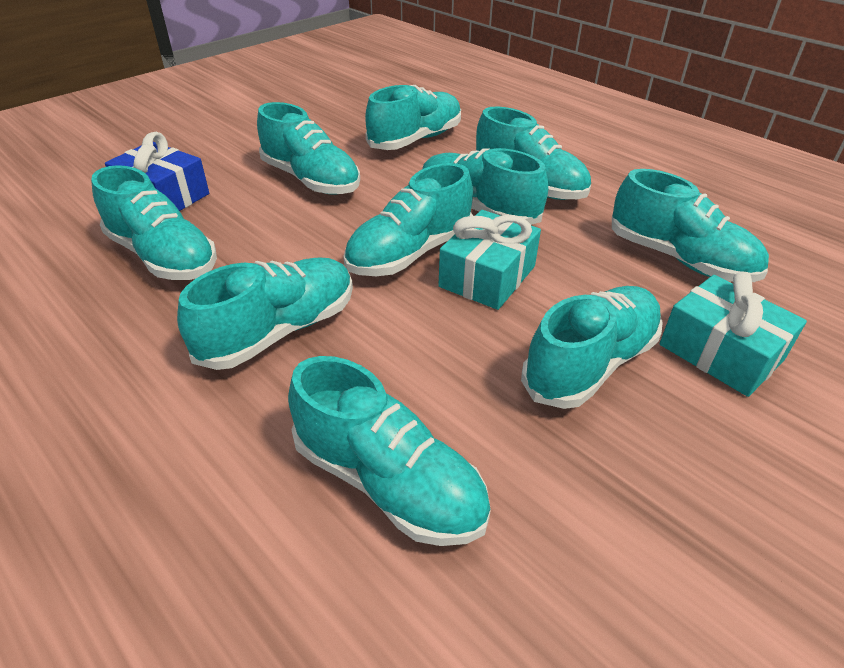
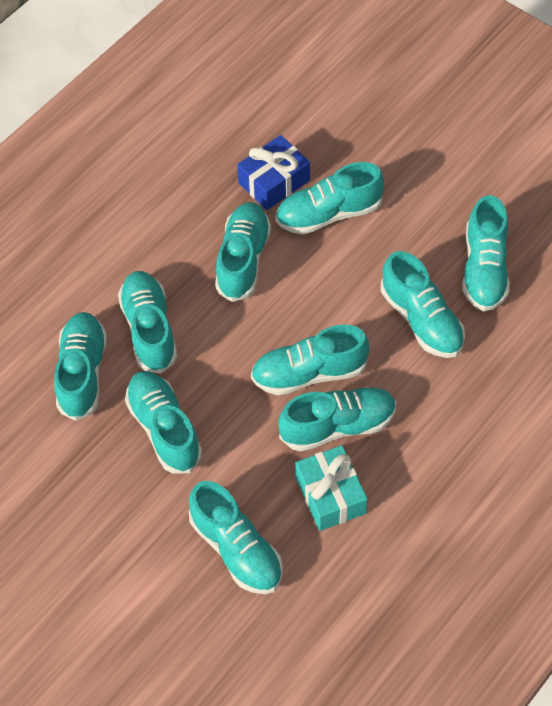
turquoise gift: 2 -> 1

